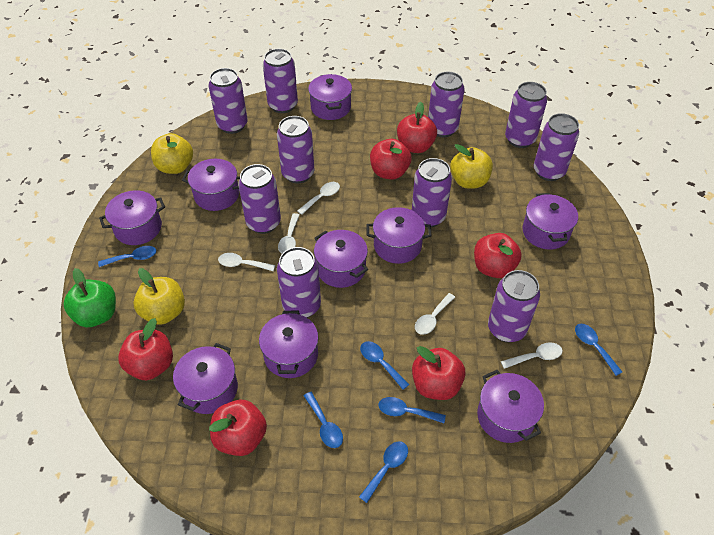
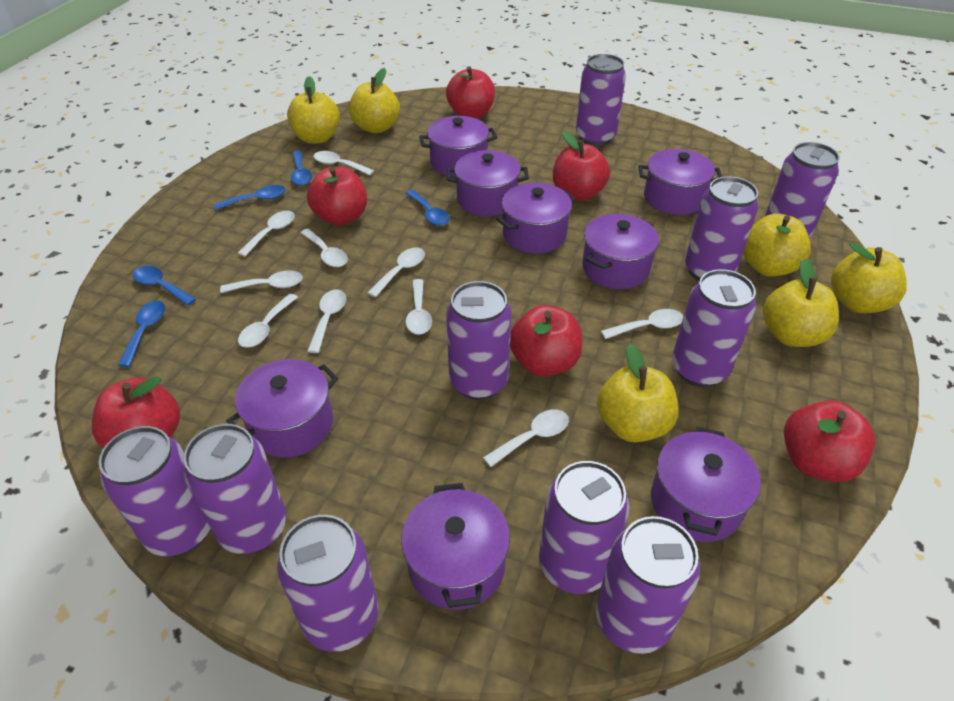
blue spoon: 6 -> 5
green apple: 1 -> 0
purple pot: 9 -> 8
white spoon: 5 -> 10
yellow apple: 3 -> 6

